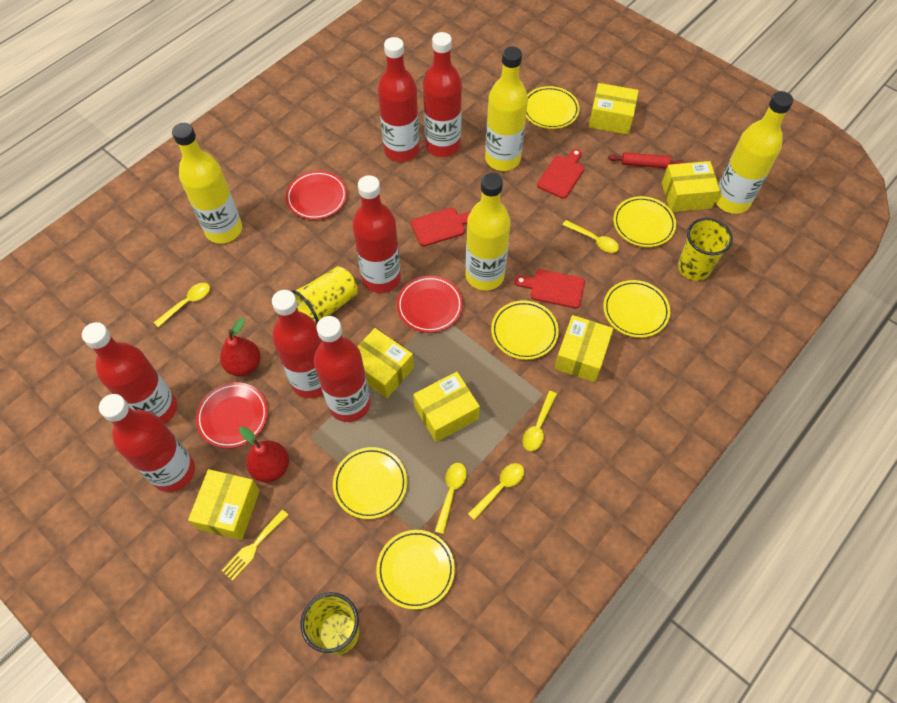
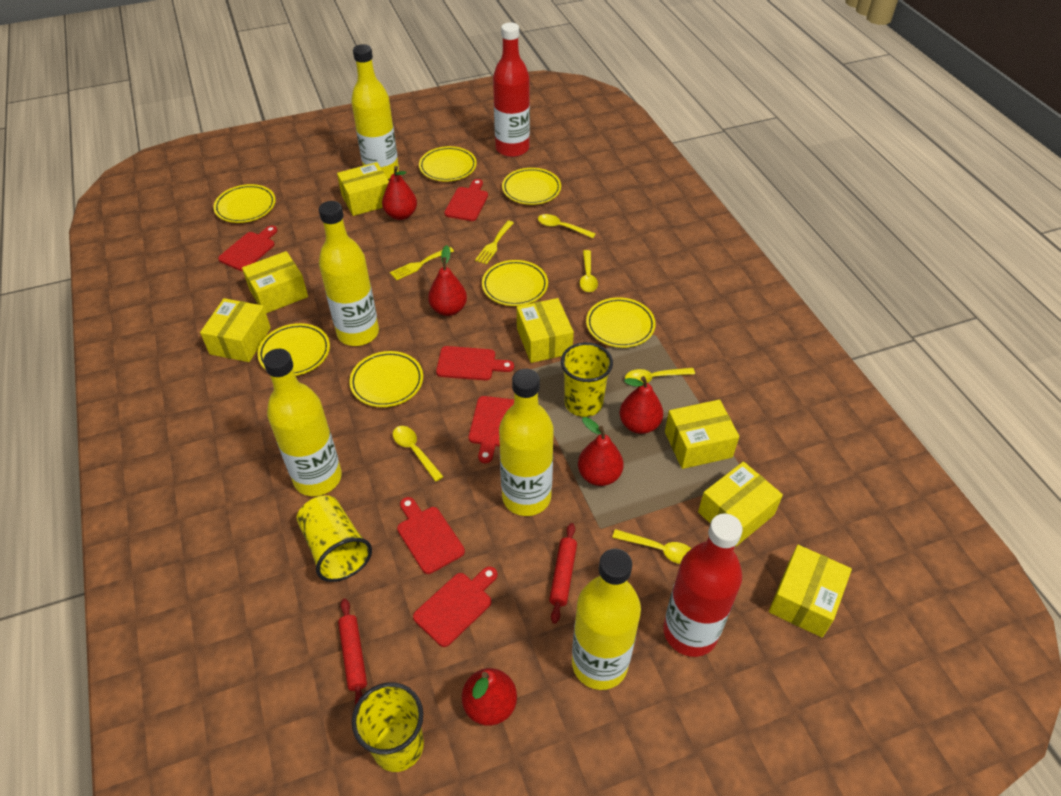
red bottle: 7 -> 2
red cutting board: 3 -> 6
red pear: 2 -> 5
red plate: 3 -> 0
red rolling pin: 1 -> 2
yellow bottle: 4 -> 5
yellow box: 6 -> 7
yellow fork: 1 -> 2
yellow plate: 6 -> 7

